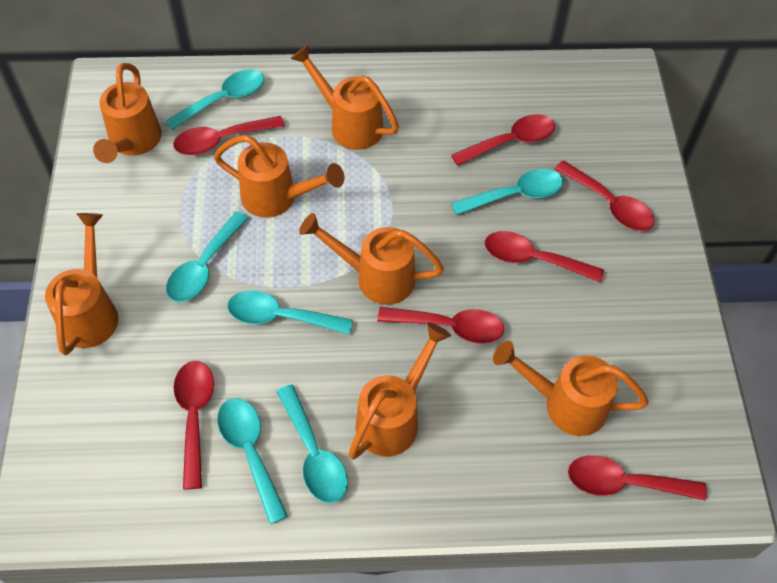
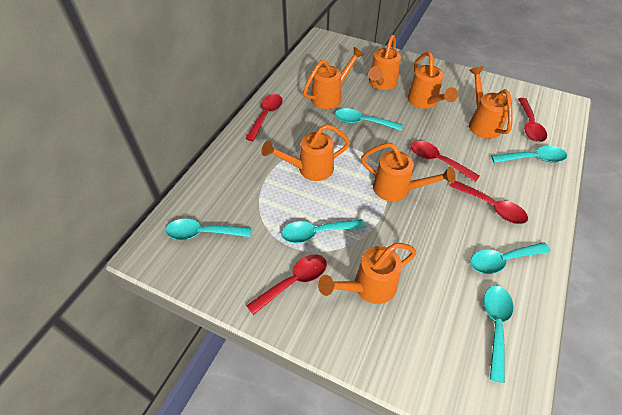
red spoon: 7 -> 5

